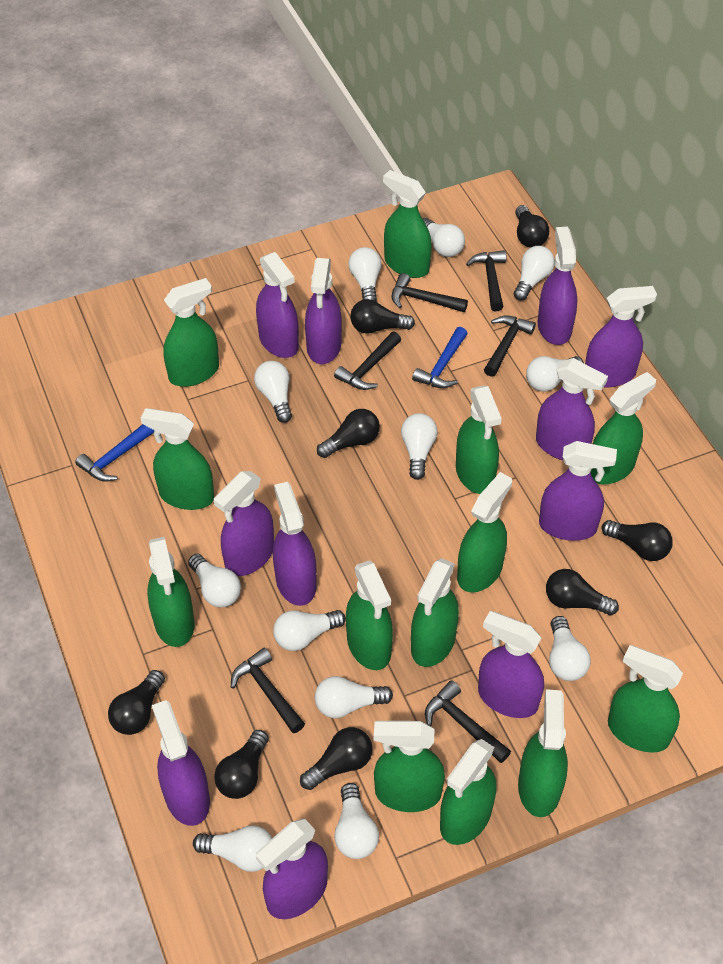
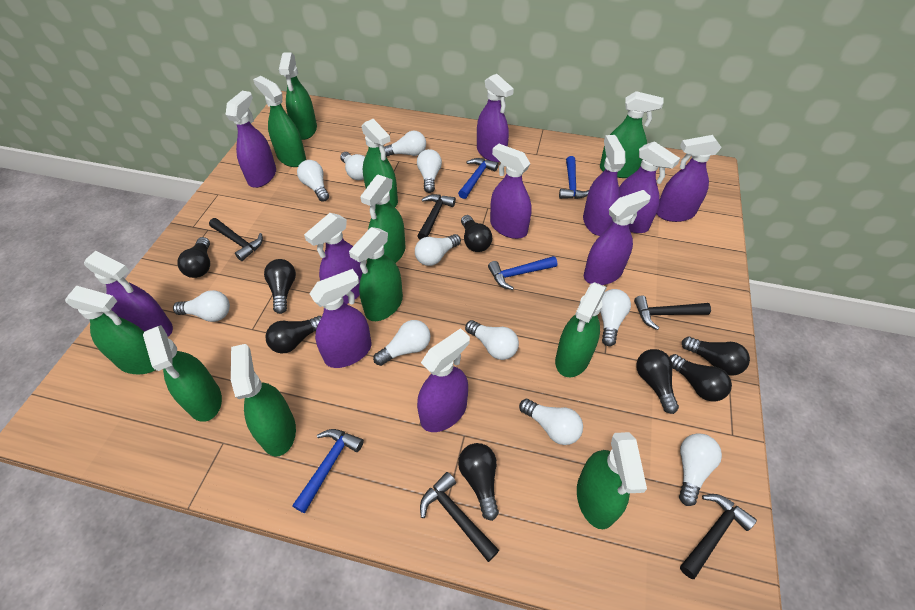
black hammer: 6 -> 5
blue hammer: 2 -> 4
green spray bottle: 13 -> 11
white light bulb: 12 -> 11

